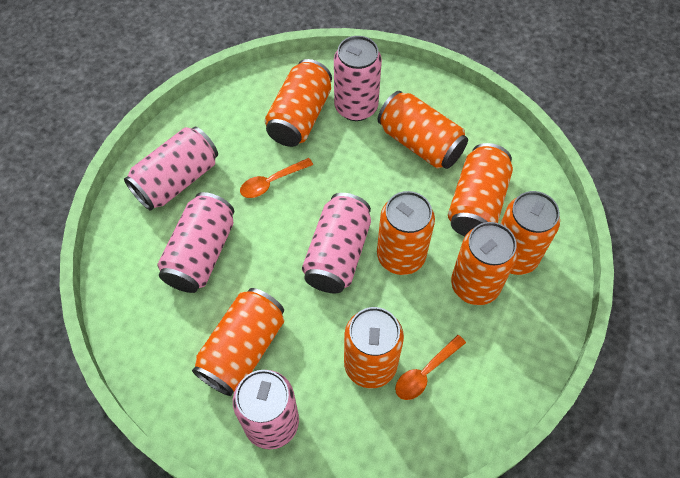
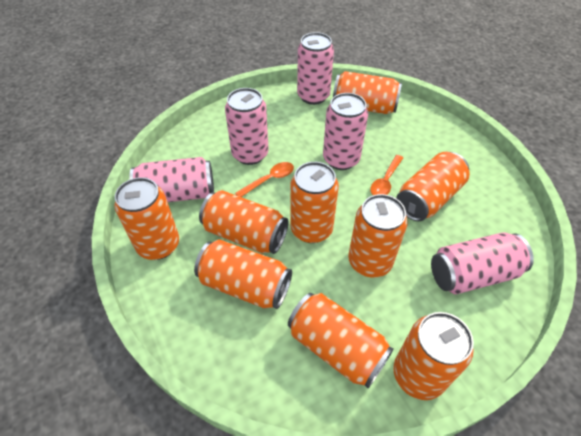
orange can: 8 -> 9

